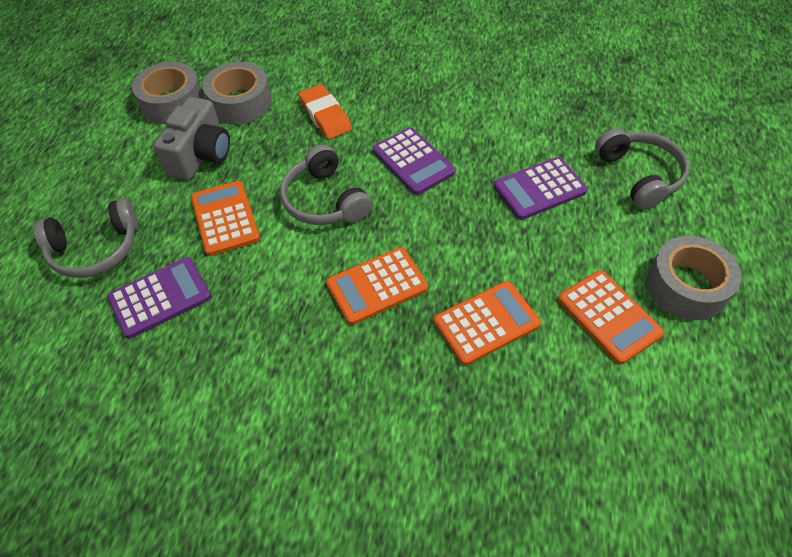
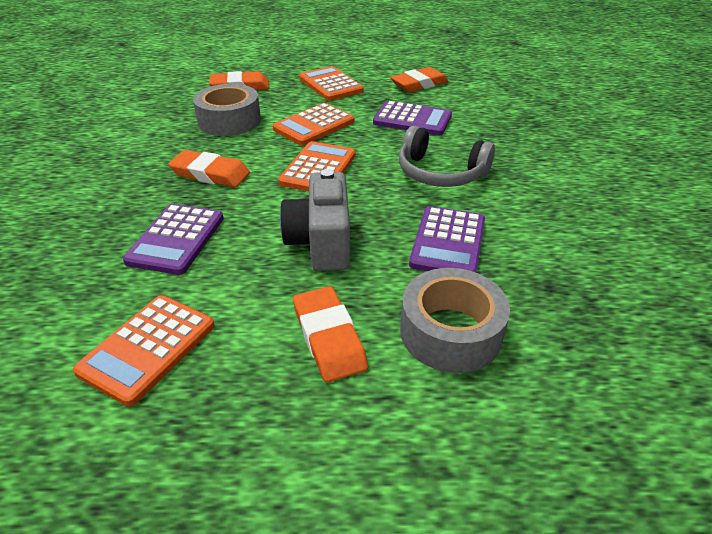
grey headphones: 3 -> 1
grey tape: 3 -> 2
orange eraser: 1 -> 4

